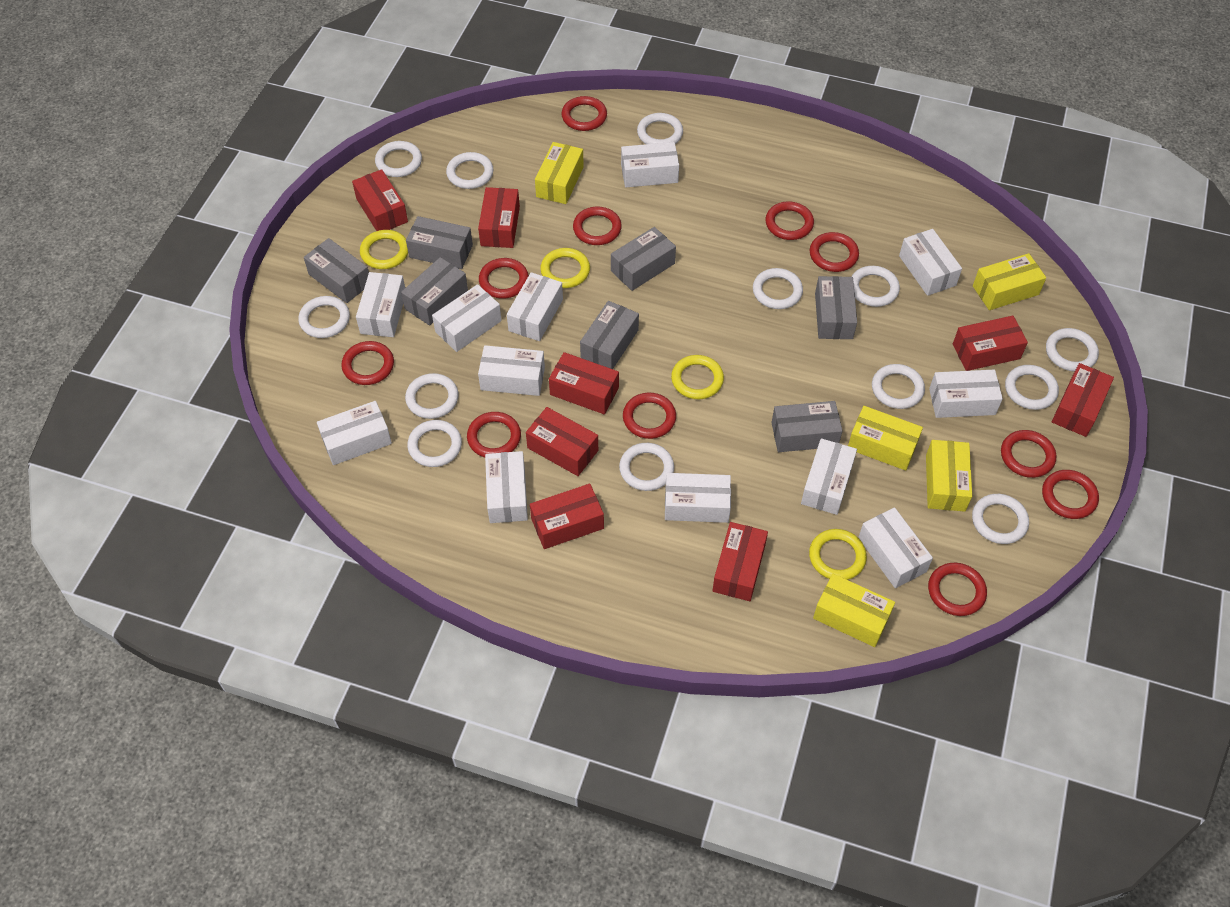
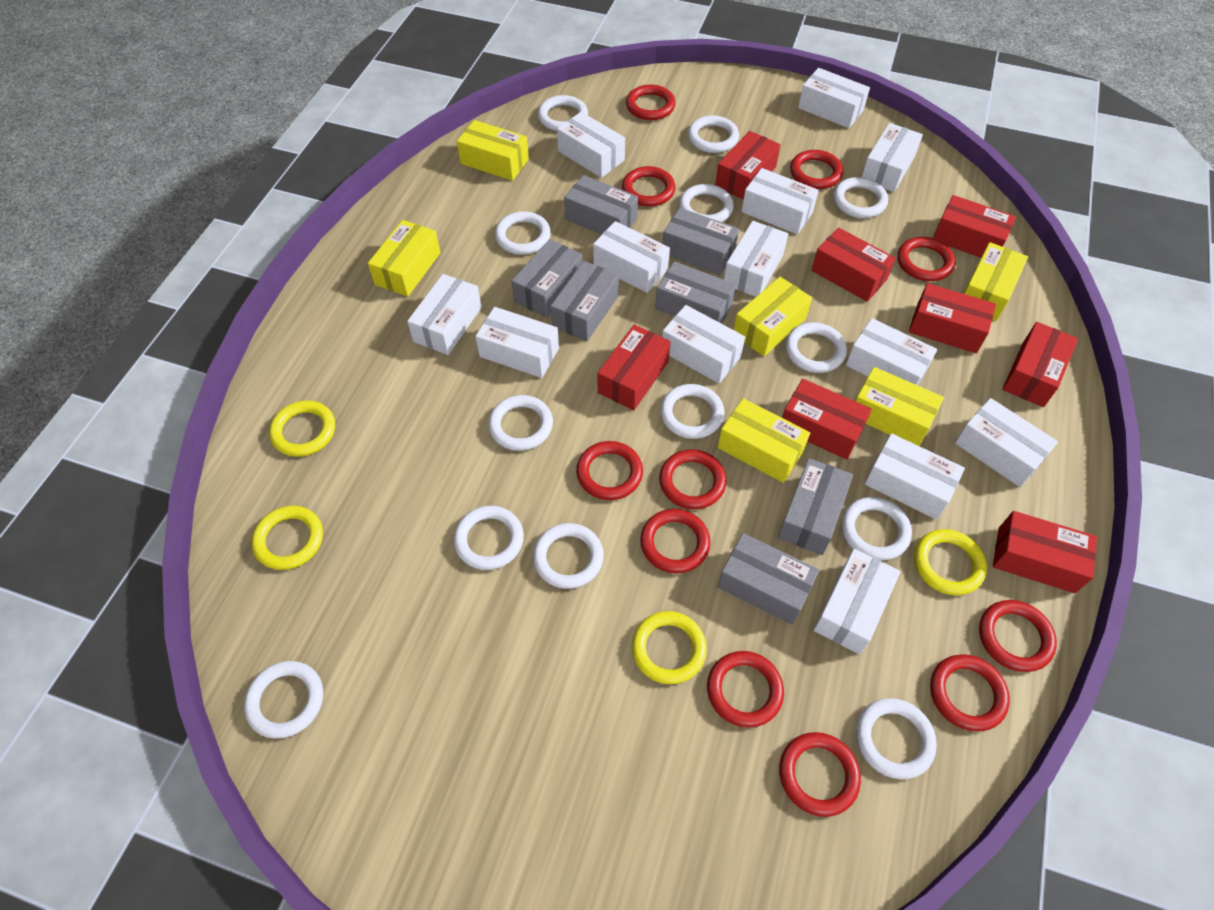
white box: 12 -> 13
yellow box: 5 -> 6

